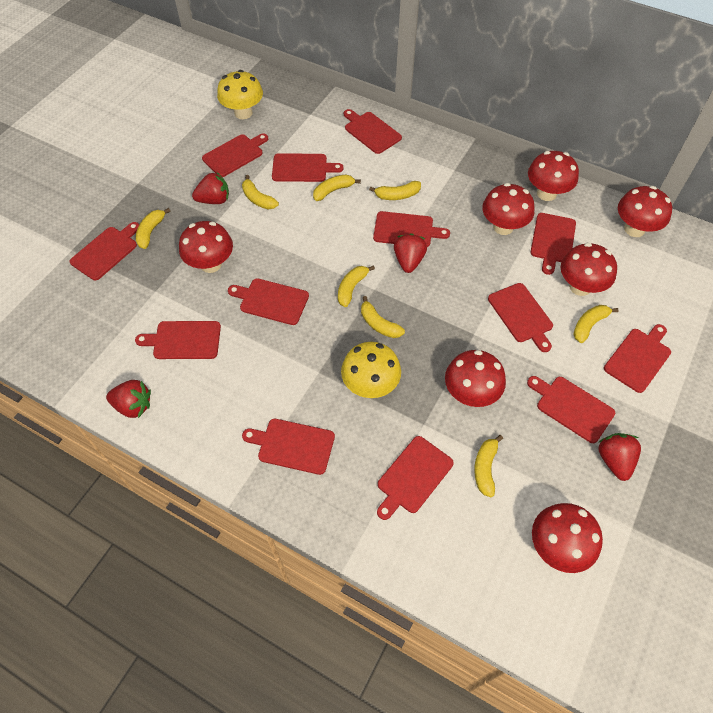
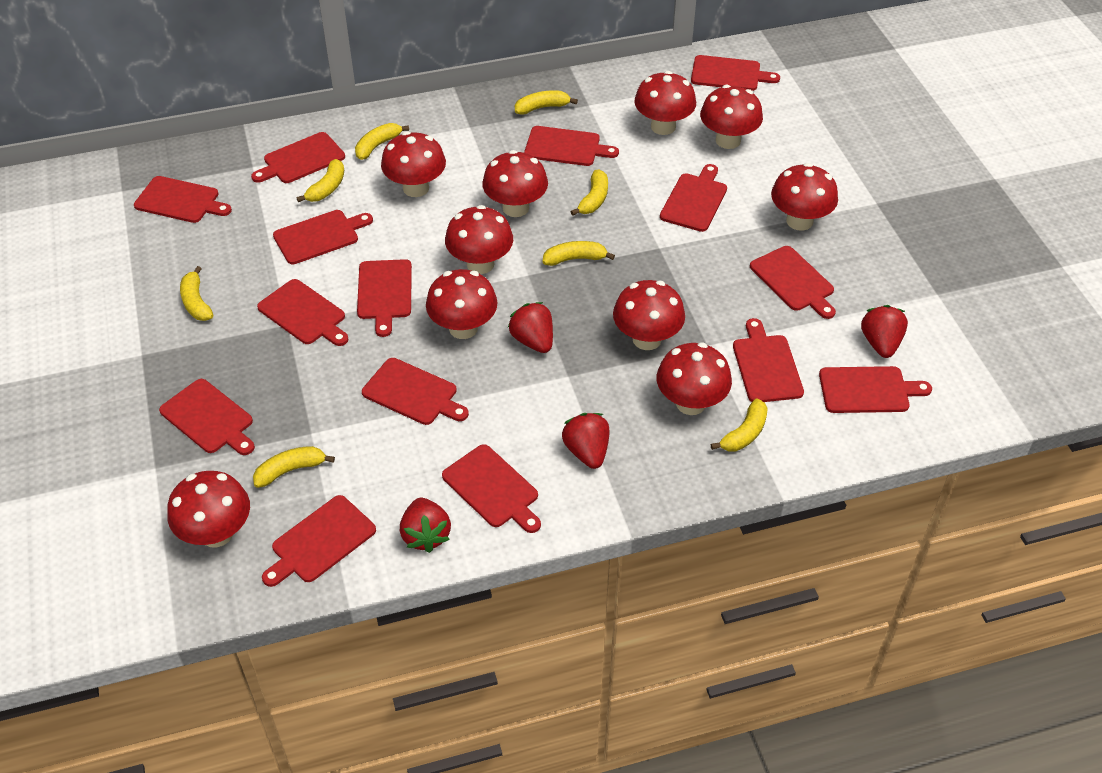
red cutting board: 13 -> 15
red mushroom: 7 -> 10
yellow mushroom: 2 -> 0

